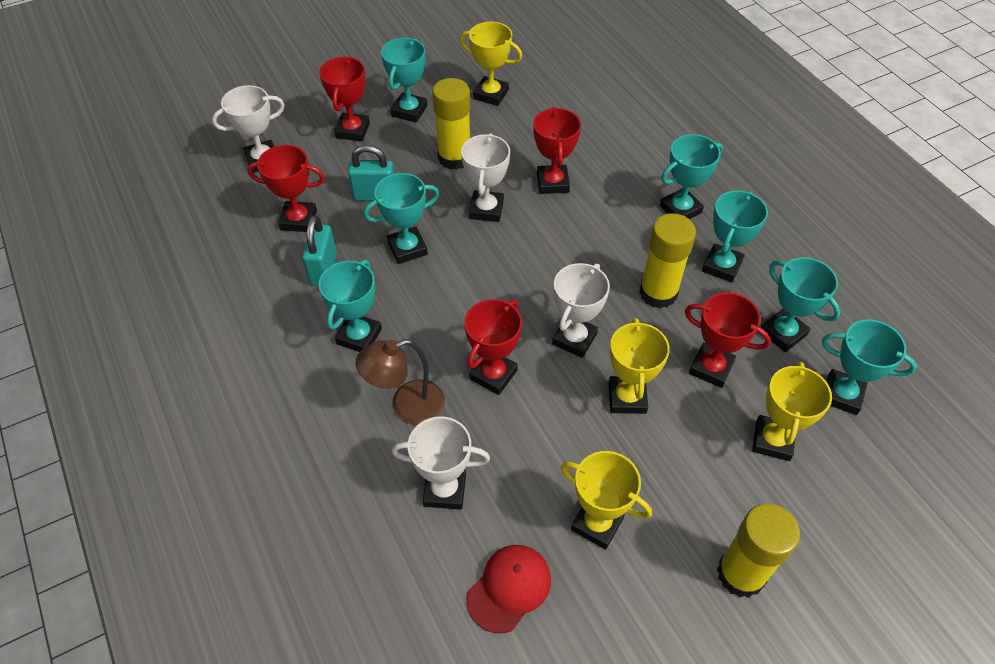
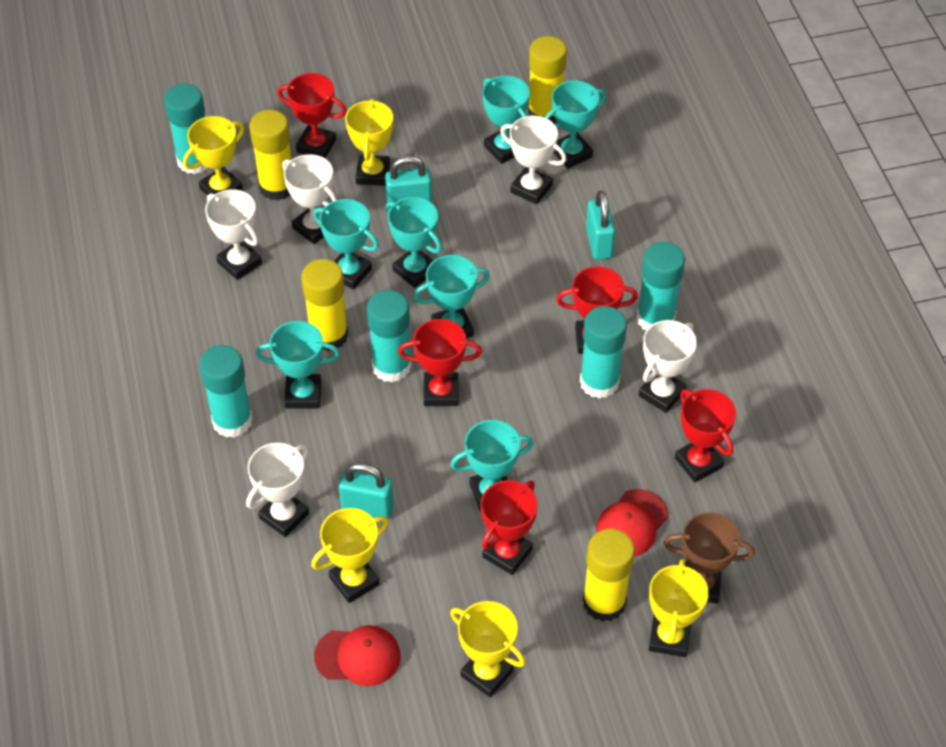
brown lamp: 1 -> 0
brown trophy: 0 -> 1
red cap: 1 -> 2
turquoise glue stick: 0 -> 5
turquoise padlock: 2 -> 3
white trophy: 4 -> 5
yellow glue stick: 3 -> 4
yellow trophy: 4 -> 5

